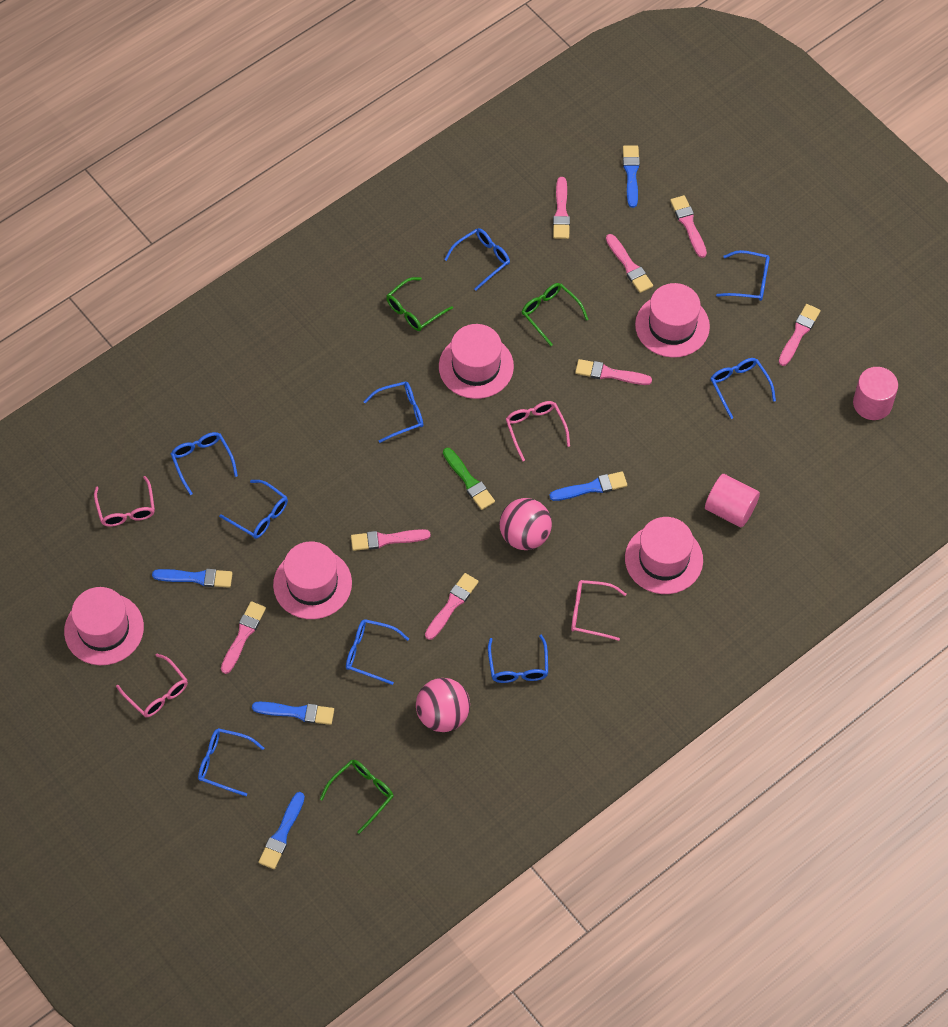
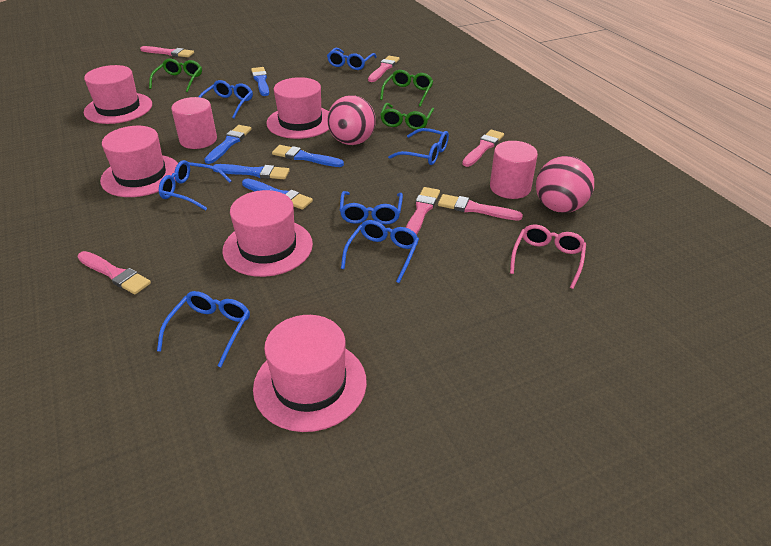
blue glasses: 9 -> 7
green brush: 1 -> 0
pink brush: 8 -> 6
pink glasses: 4 -> 1

